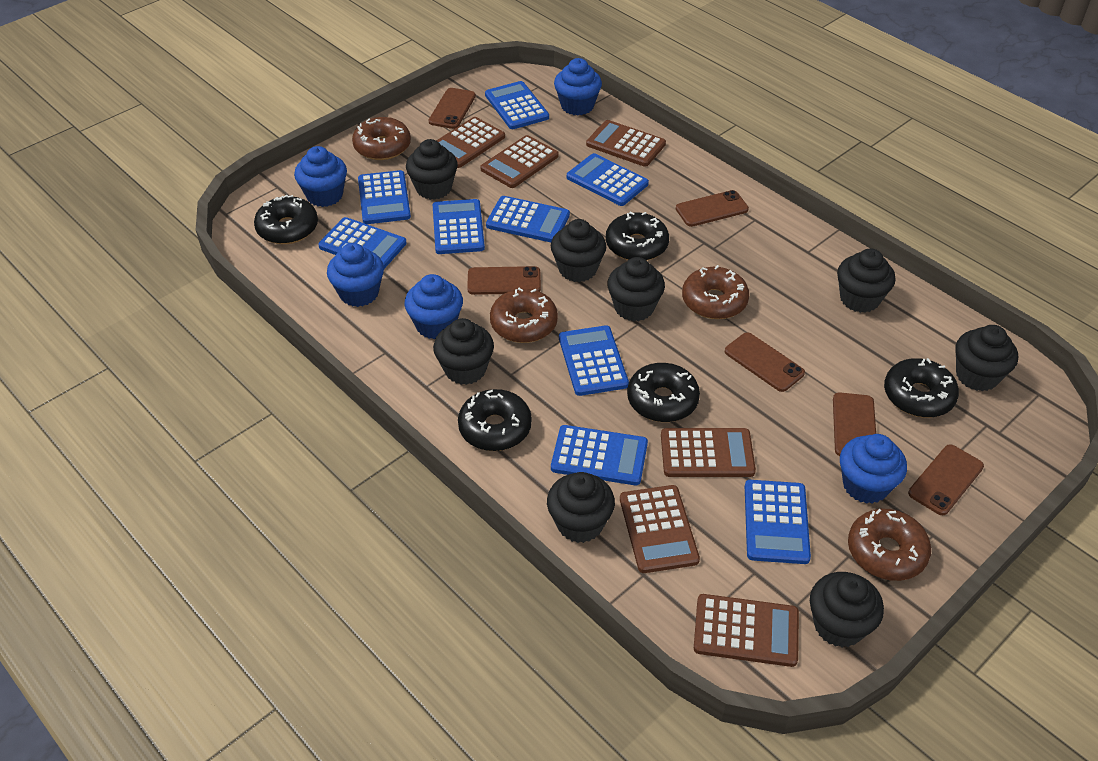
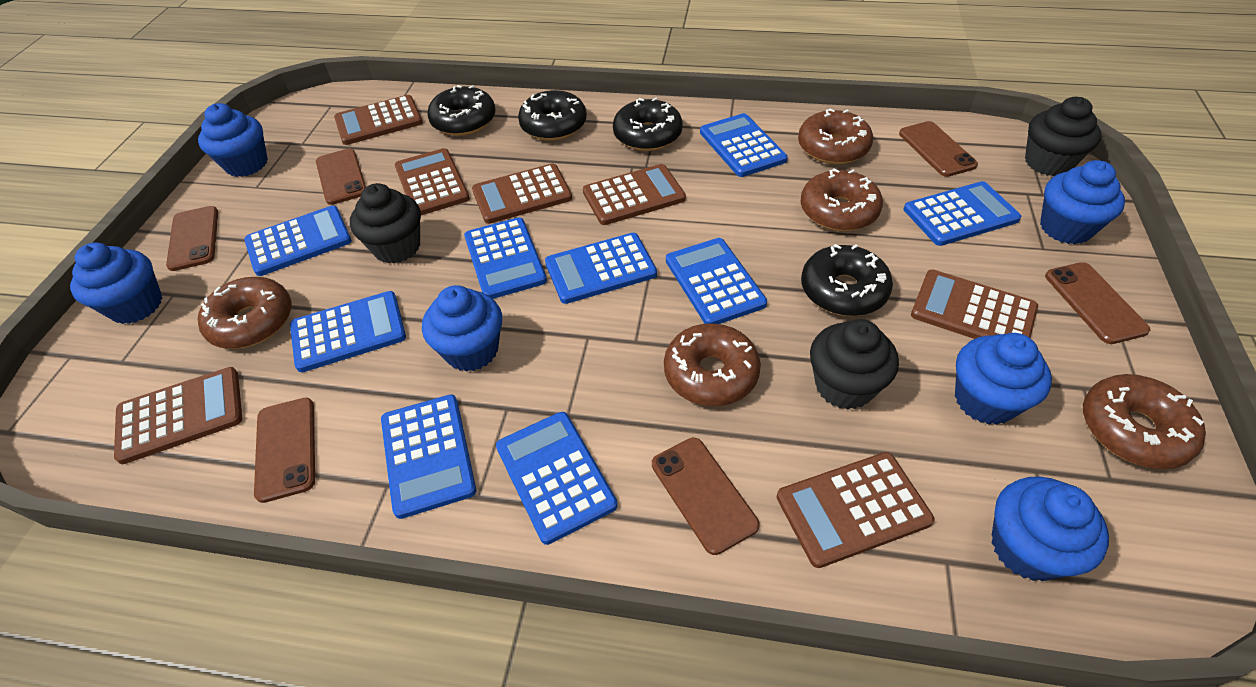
black cupcake: 8 -> 3
black donut: 5 -> 4
blue cupcake: 5 -> 6
brown calculator: 6 -> 7
brown donut: 4 -> 5

